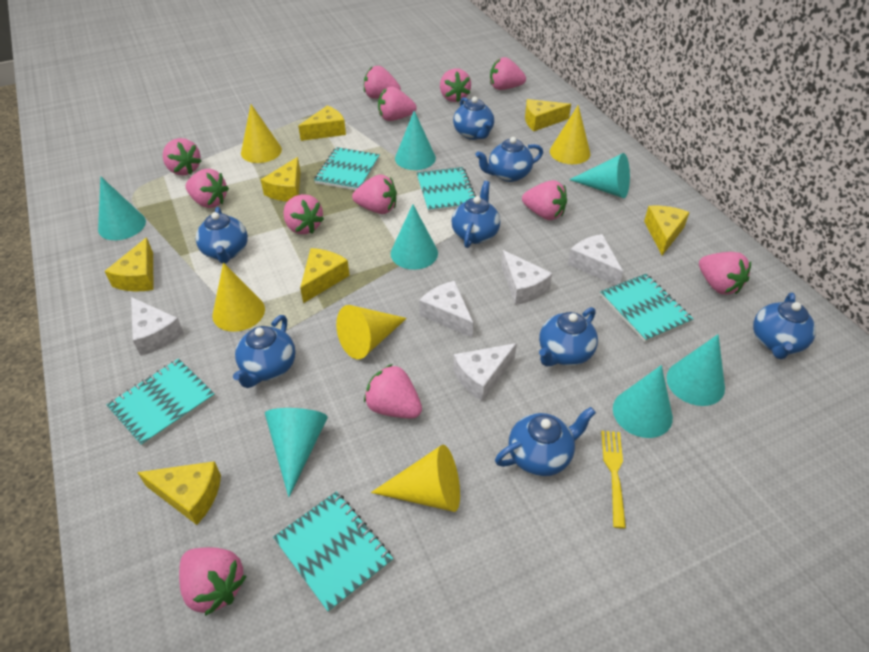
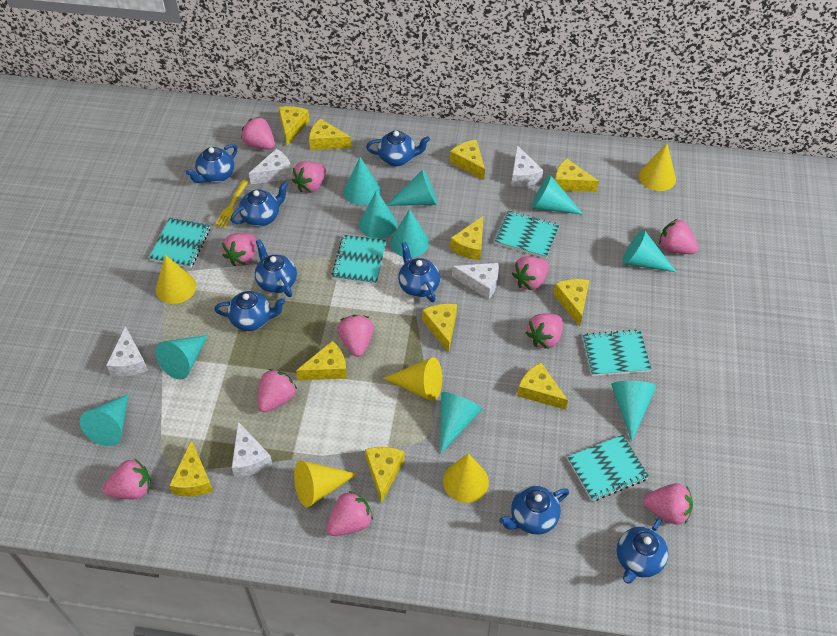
pink strawberry: 12 -> 11
turquoise cone: 7 -> 10
yellow cheese: 7 -> 11

